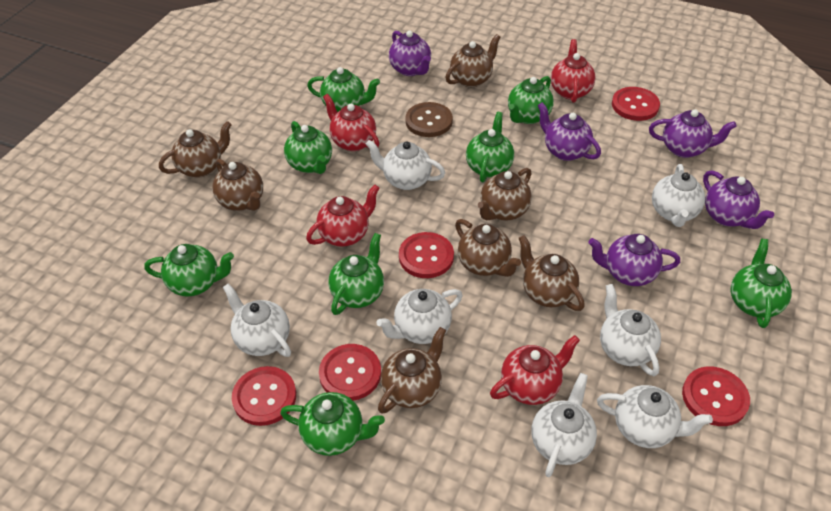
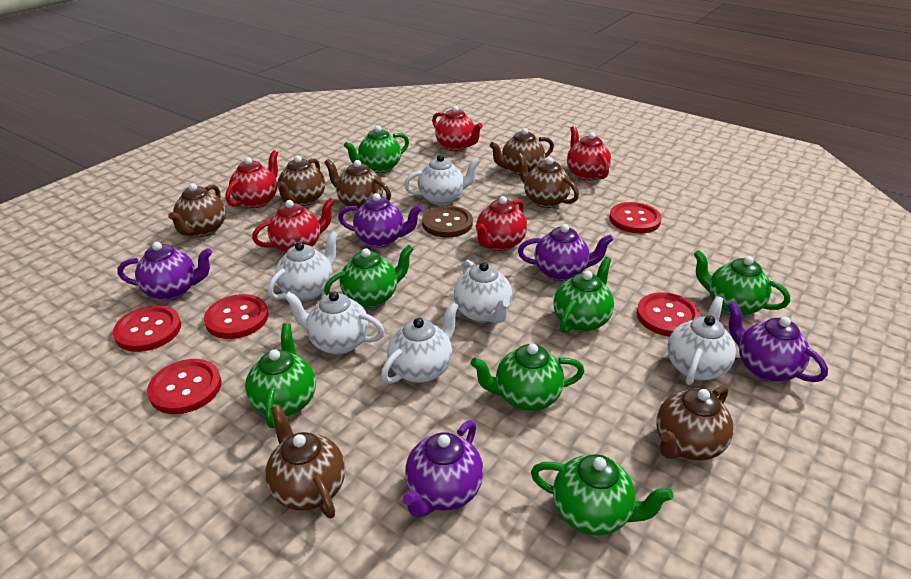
green teapot: 8 -> 7
red teapot: 4 -> 5
white teapot: 7 -> 6

